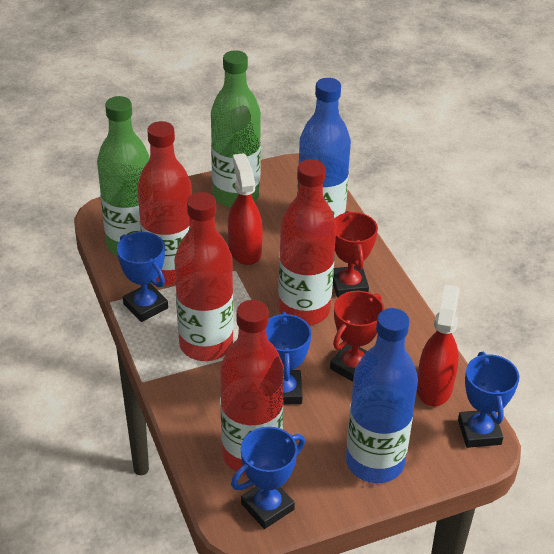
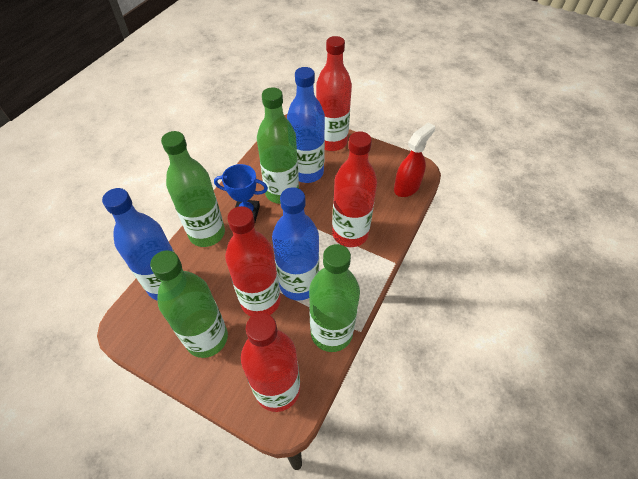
blue bottle: 2 -> 3
blue trophy: 4 -> 1
green bottle: 2 -> 4
red spray bottle: 2 -> 1
red trophy: 2 -> 0

